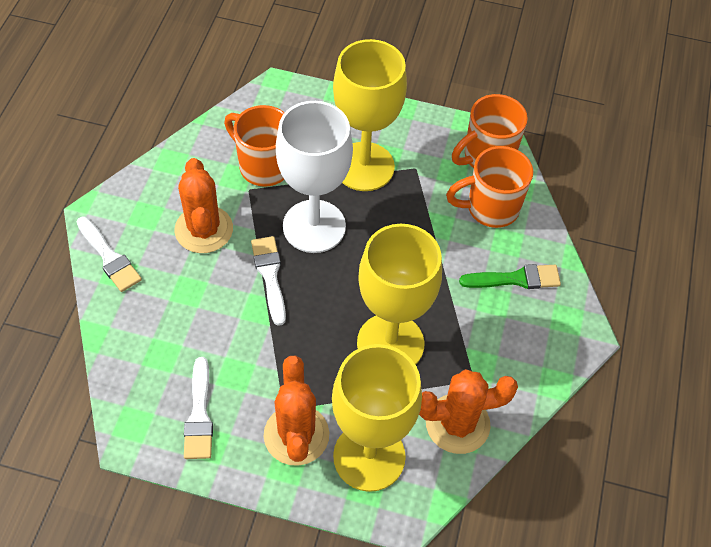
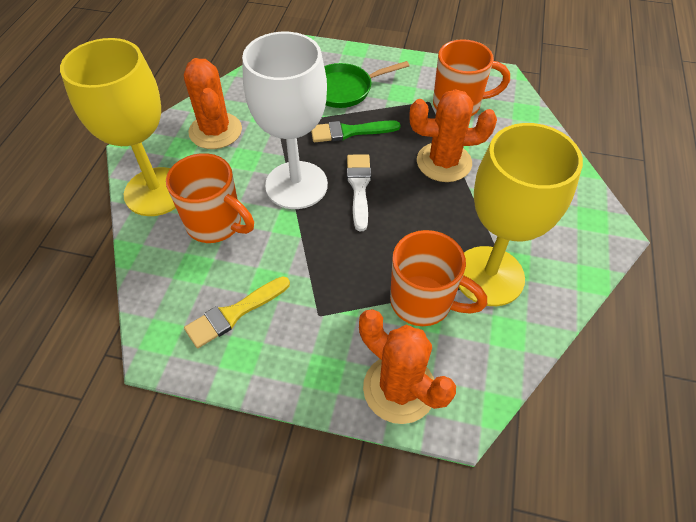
green pan: 0 -> 1
white brush: 3 -> 1
yellow brush: 0 -> 1
yellow goblet: 3 -> 2

